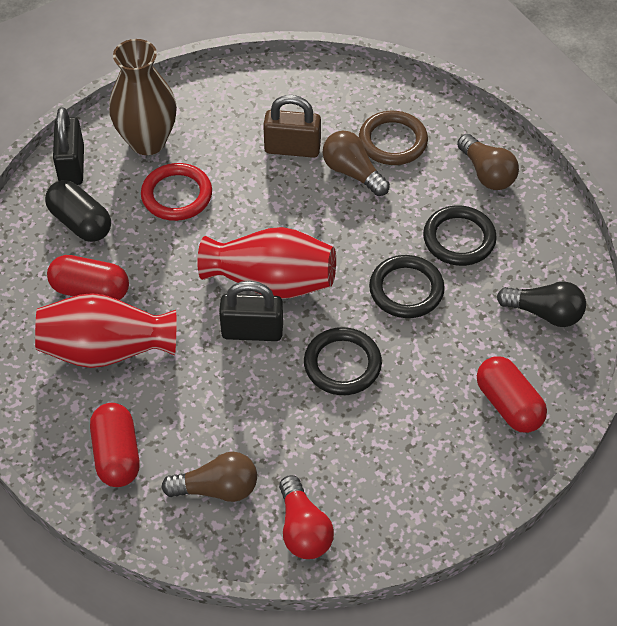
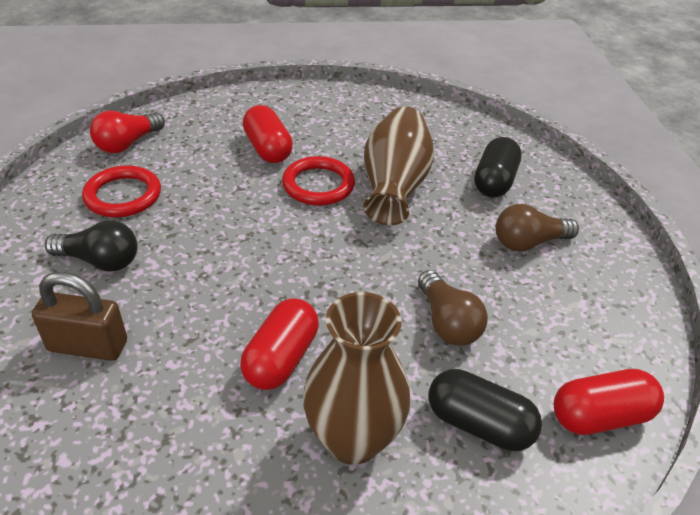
black capsule: 1 -> 2
black padlock: 2 -> 0
black ring: 3 -> 0
brown light bulb: 3 -> 2
brown ring: 1 -> 0
brown vase: 1 -> 2
red ring: 1 -> 2
red vase: 2 -> 0

